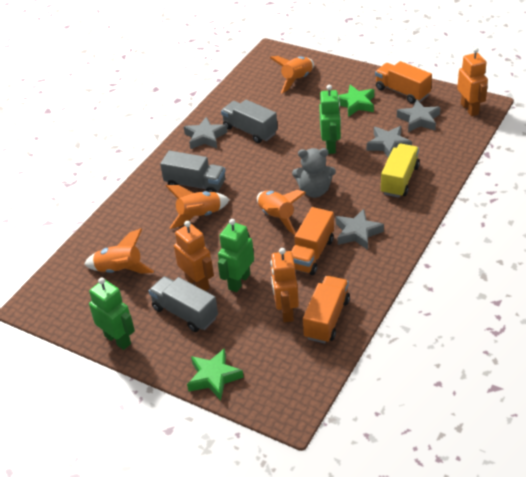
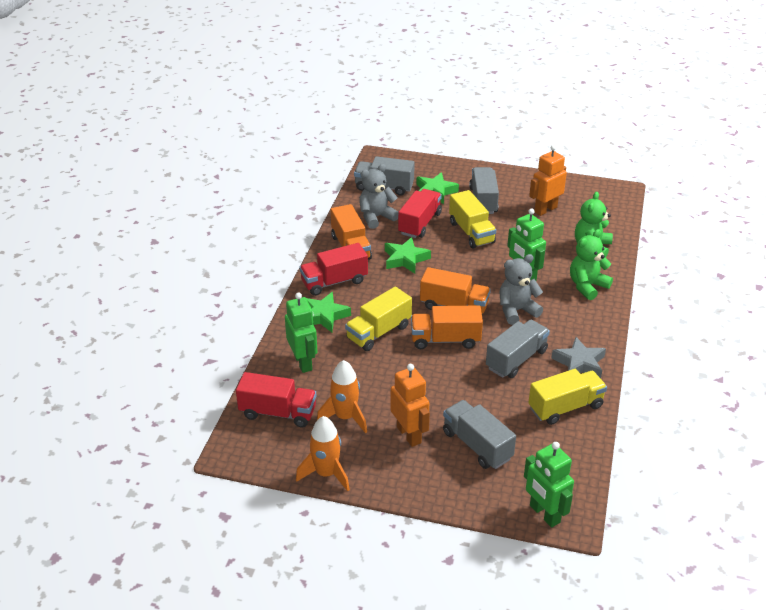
green star: 2 -> 3
green teddy bear: 0 -> 2
grey star: 4 -> 1
grey teddy bear: 1 -> 2
grey truck: 3 -> 4
orange robot: 3 -> 2
orange rocket: 4 -> 2
red truck: 0 -> 3
yellow truck: 1 -> 3

